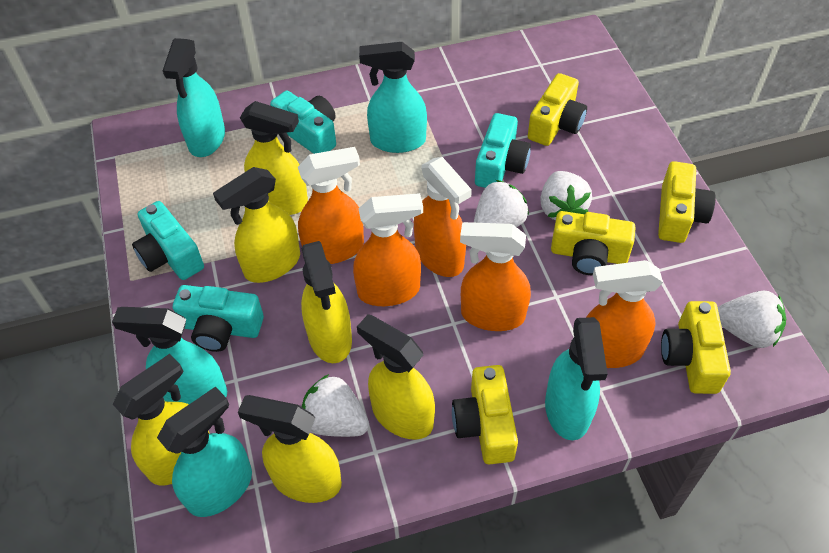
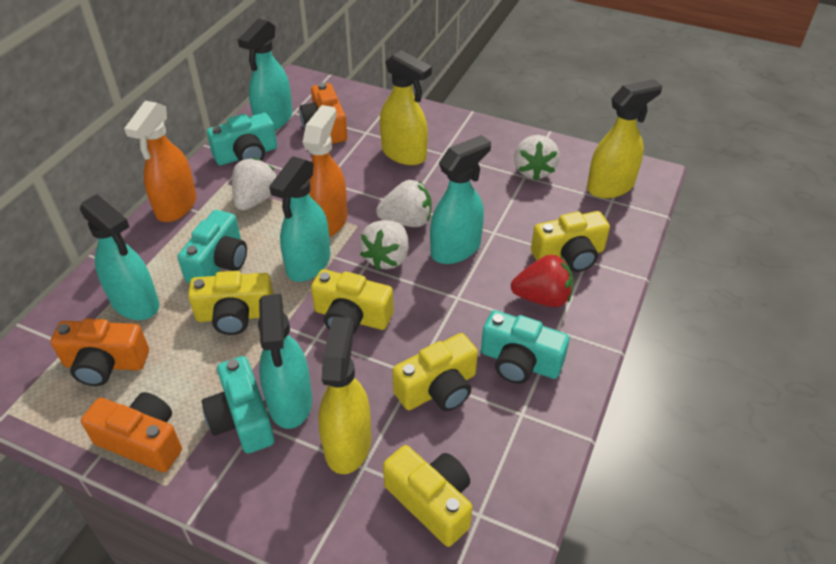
orange camera: 0 -> 3
orange spray bottle: 5 -> 2
red strawberry: 0 -> 1
yellow spray bottle: 6 -> 3

